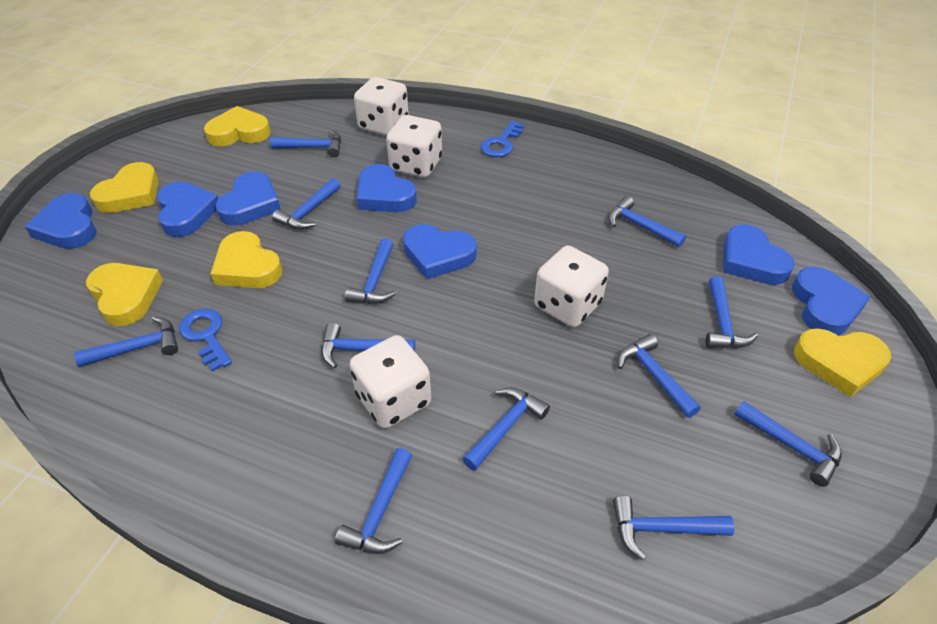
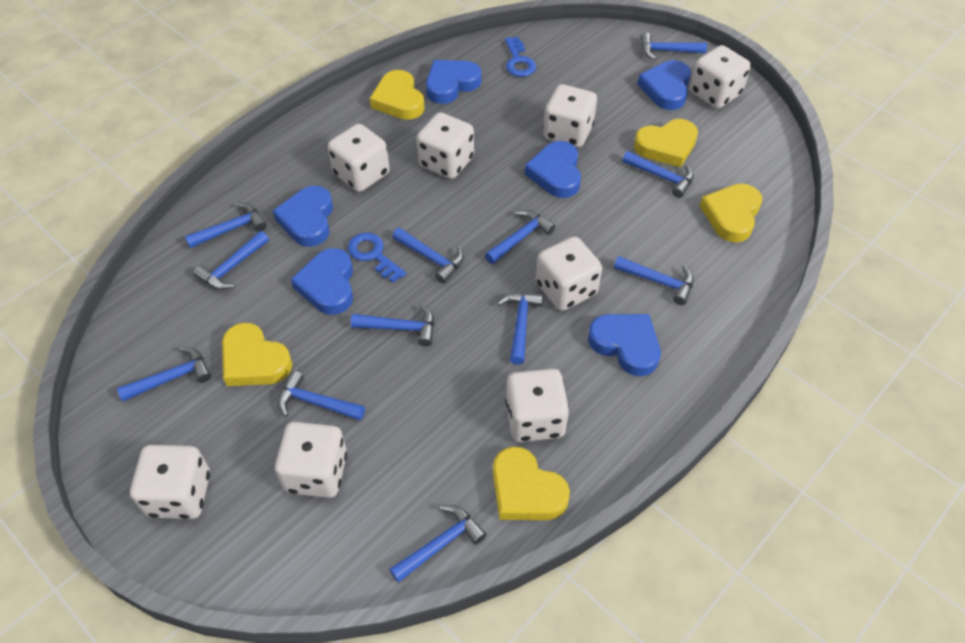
blue heart: 7 -> 6
white dice: 4 -> 8

